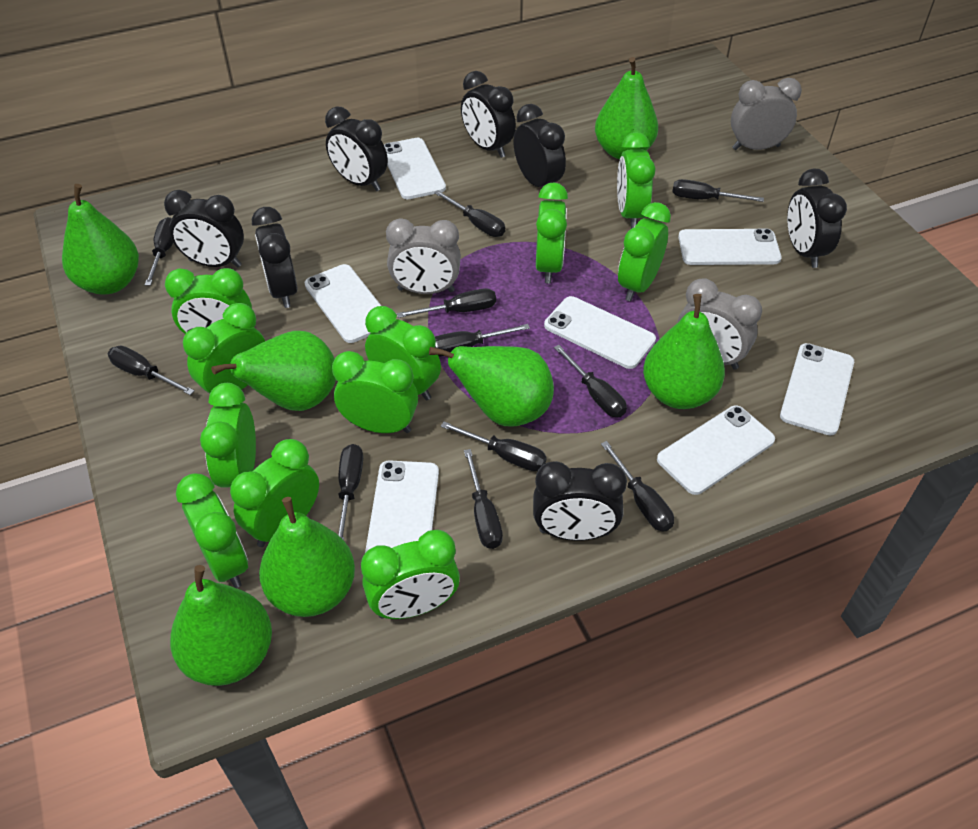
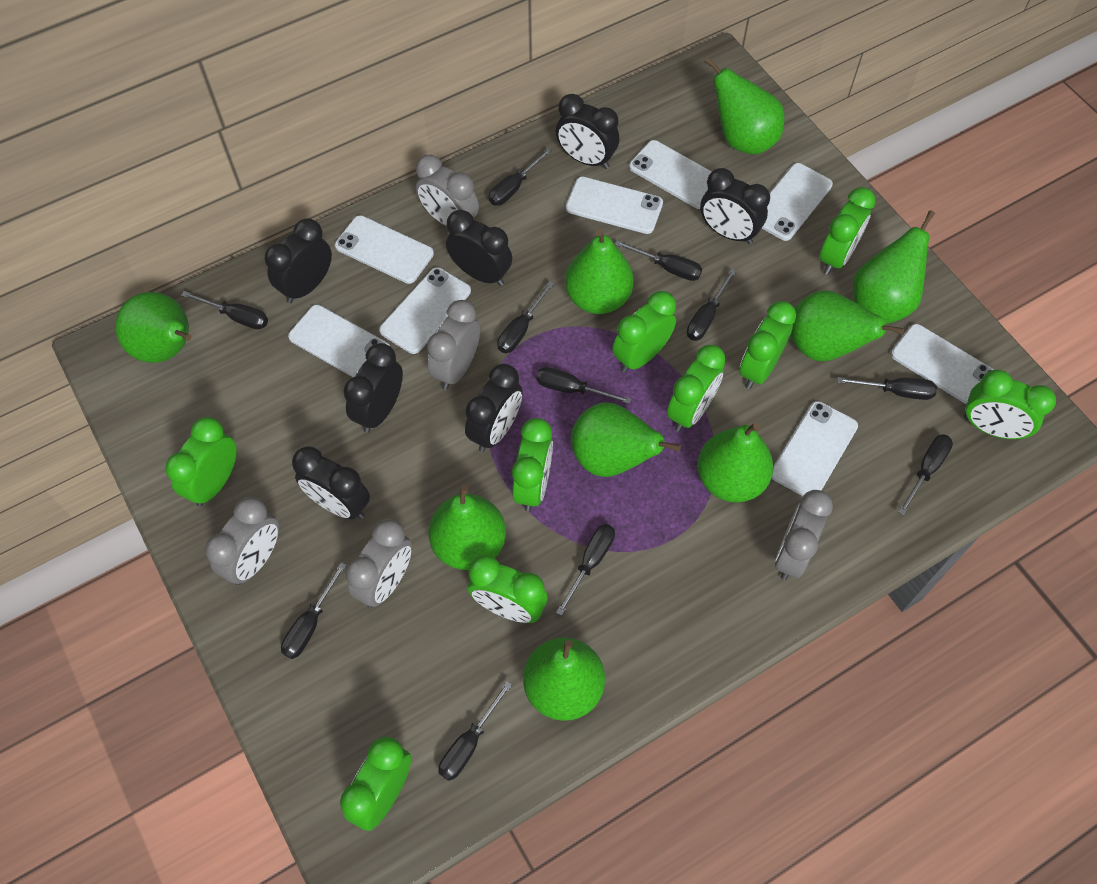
green clock: 11 -> 9
green pear: 7 -> 9
grey clock: 3 -> 5
white phone: 7 -> 8

